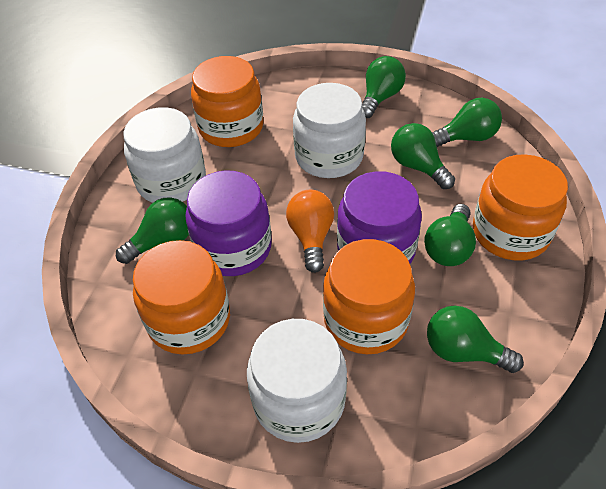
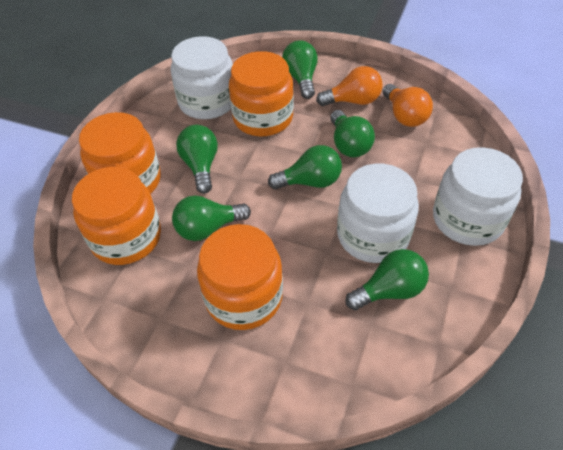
orange light bulb: 1 -> 2
purple jar: 2 -> 0

